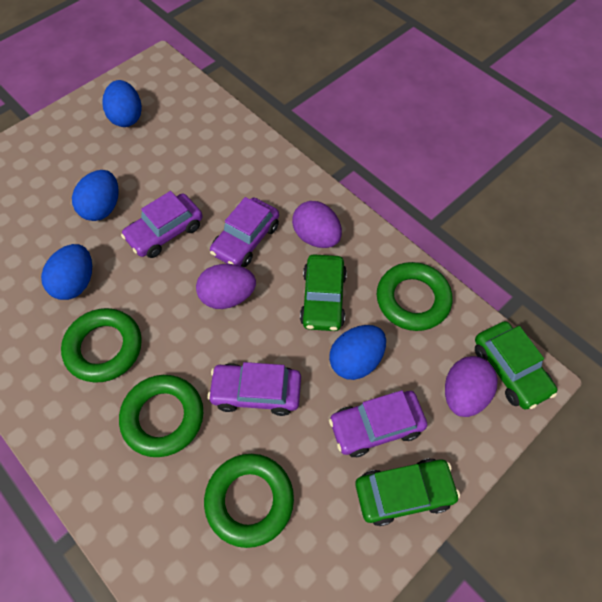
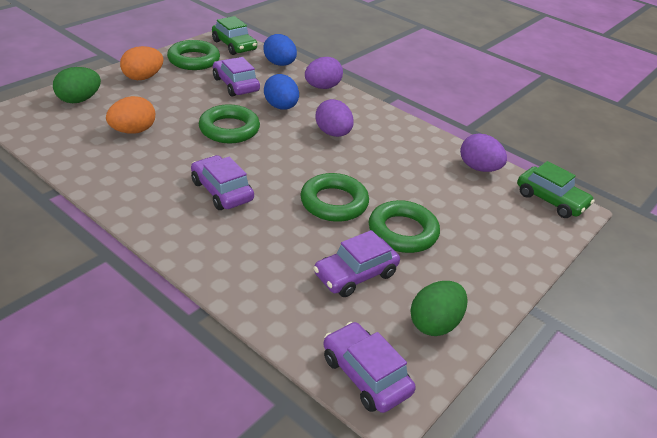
blue egg: 4 -> 2
green car: 3 -> 2
green egg: 0 -> 2
orange egg: 0 -> 2

